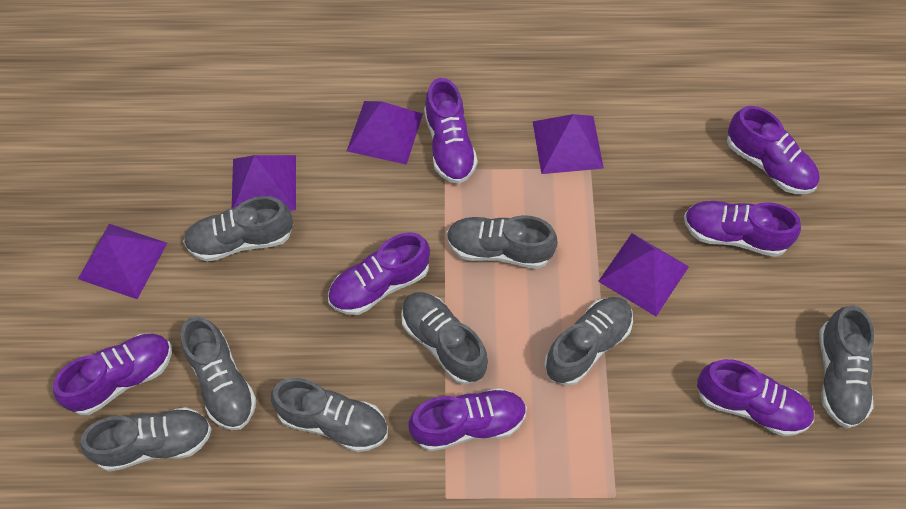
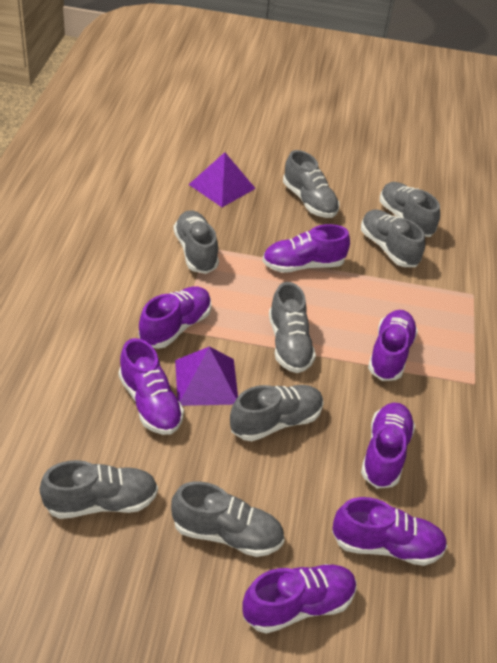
purple pyramid: 5 -> 2

